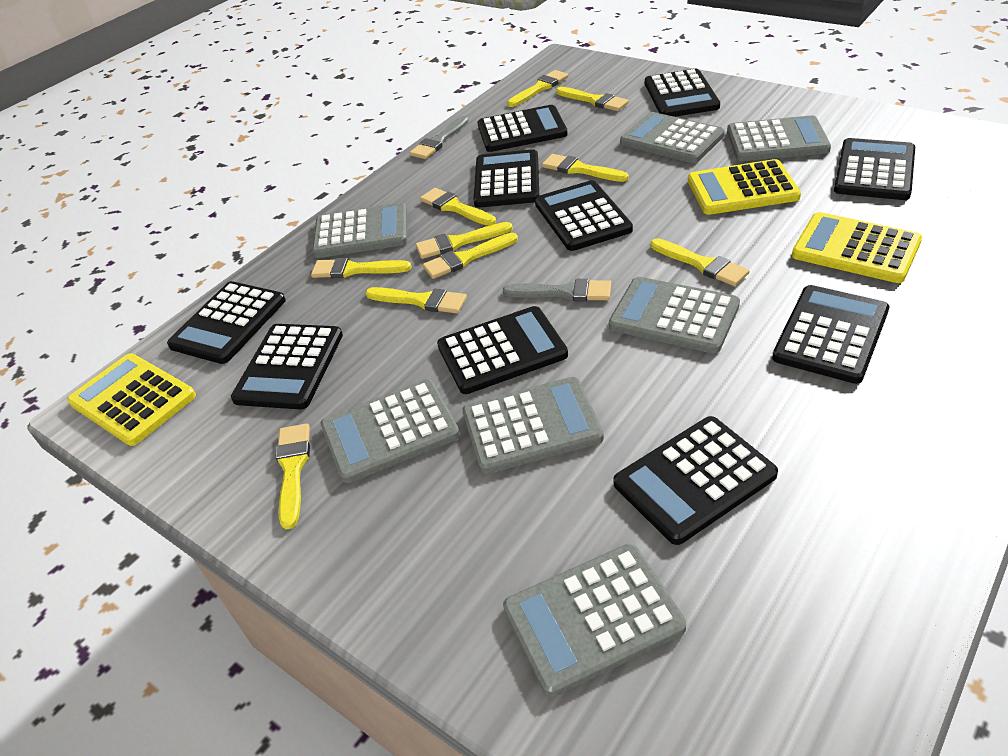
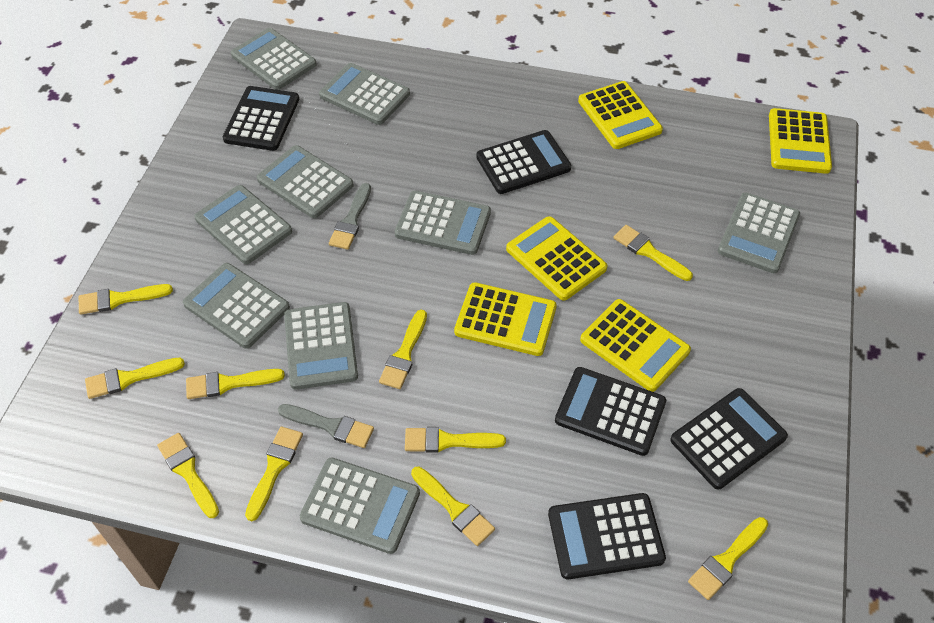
black calculator: 10 -> 5
grey calculator: 7 -> 9
yellow calculator: 3 -> 5

